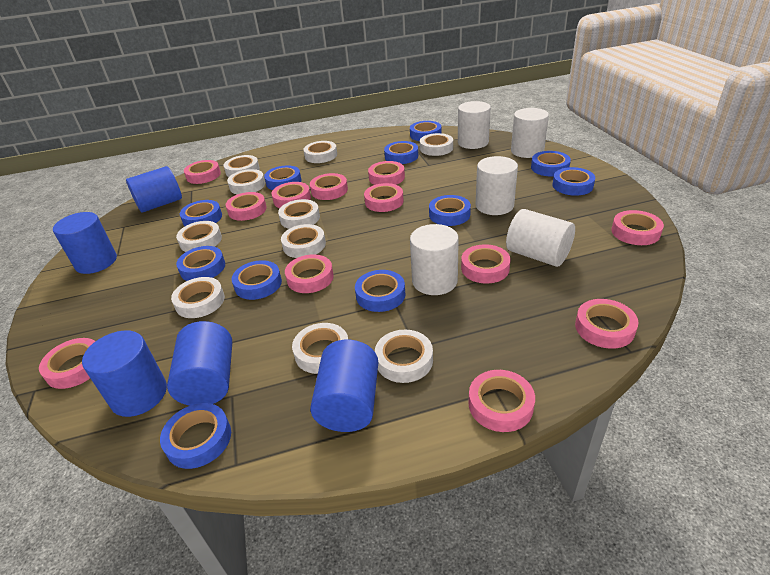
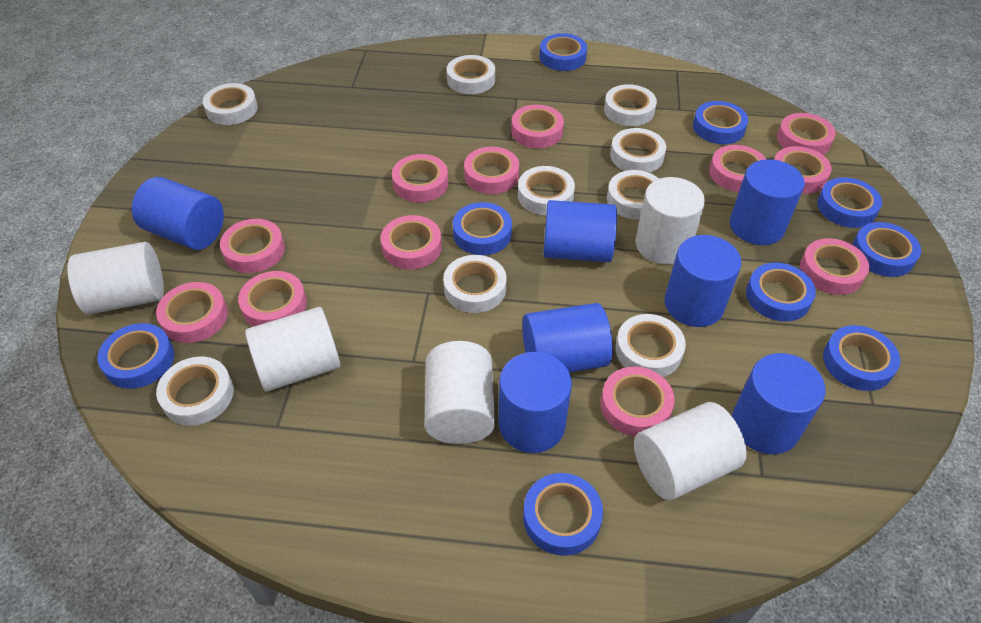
blue cylinder: 5 -> 7
blue tape: 11 -> 9
white tape: 10 -> 9

